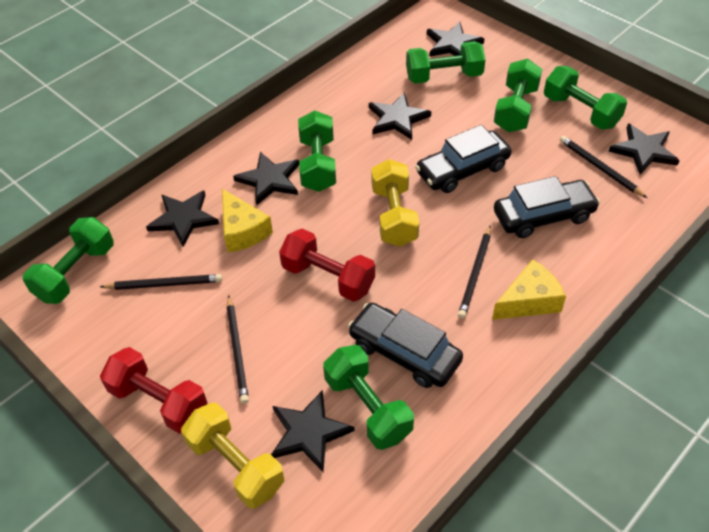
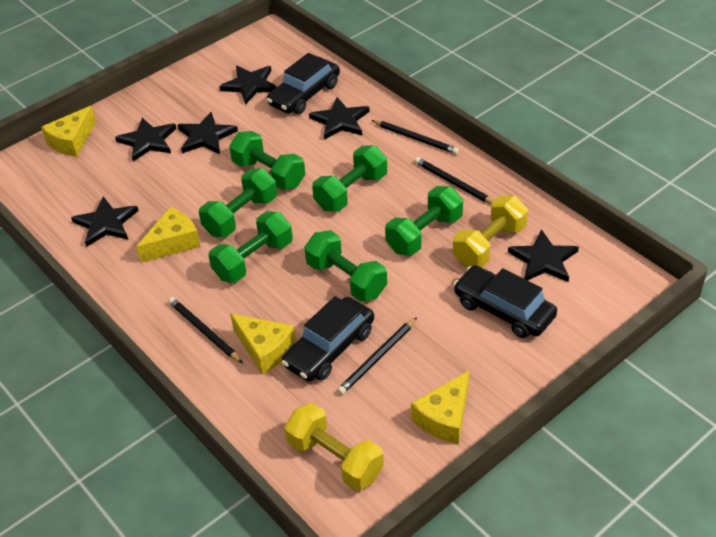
red dumbbell: 2 -> 0
yellow cheese: 2 -> 4

